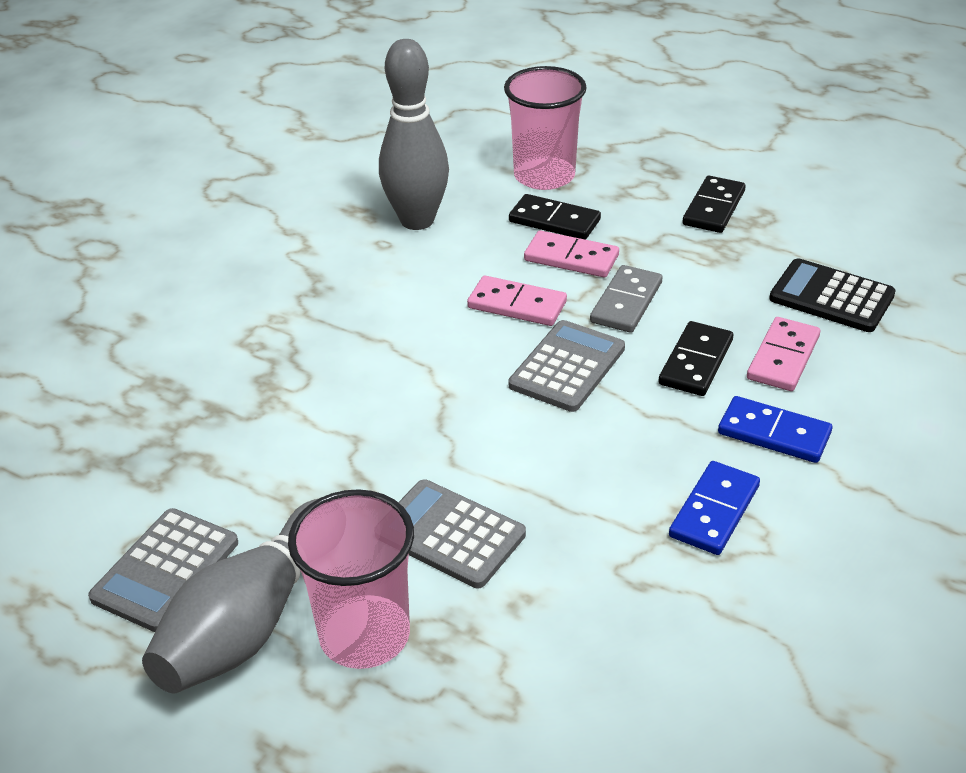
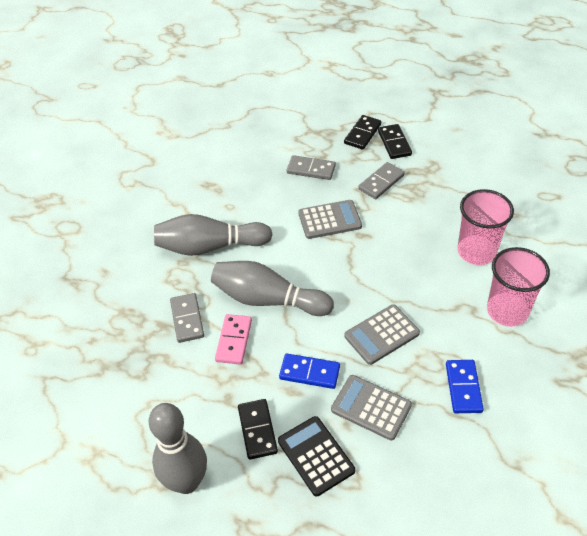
grey bowling pin: 2 -> 3
grey domino: 1 -> 3
pink domino: 3 -> 1

